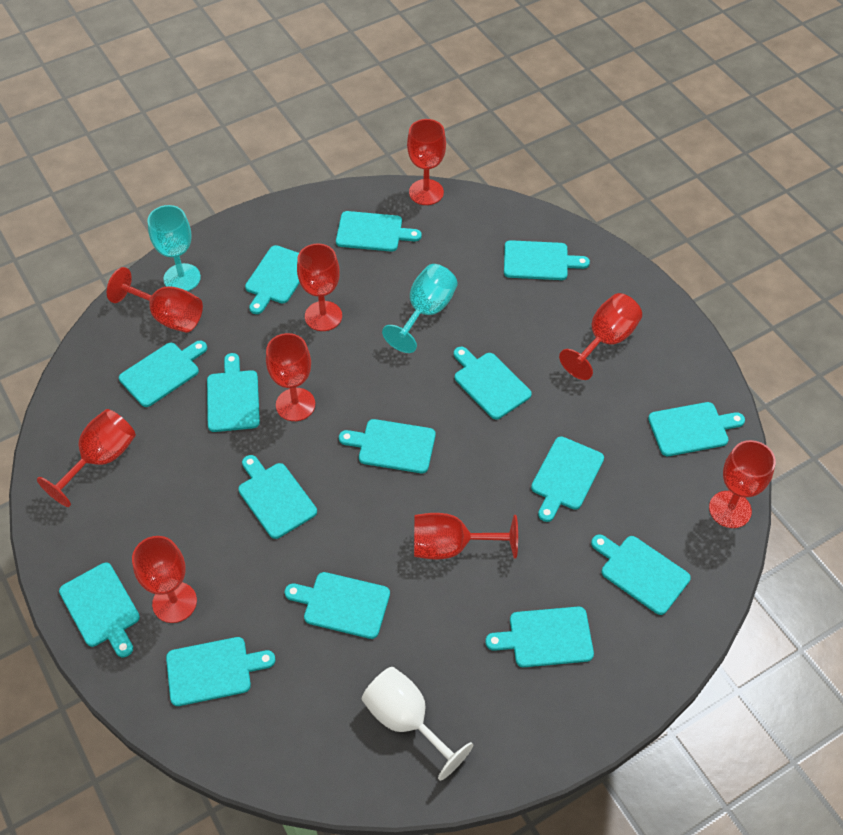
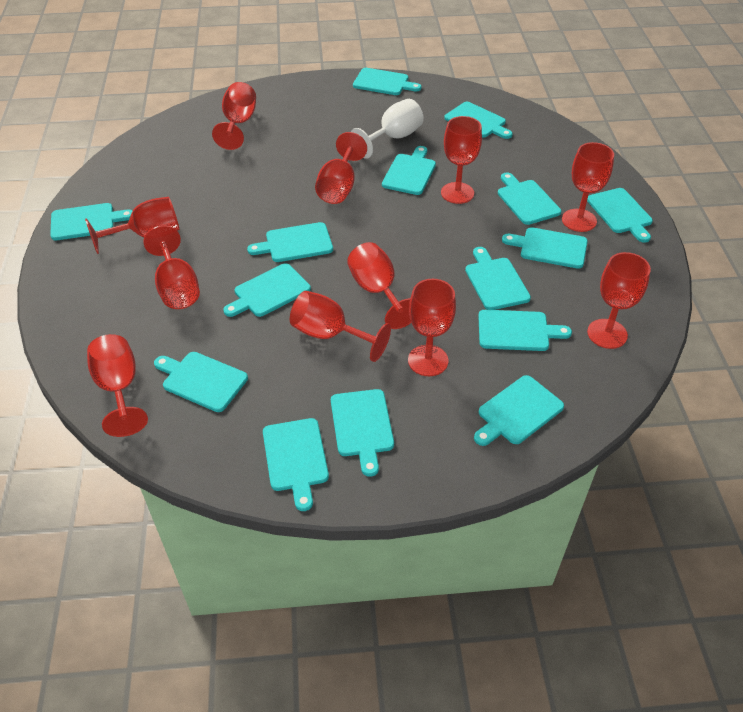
red goblet: 9 -> 11
turquoise goblet: 2 -> 0

